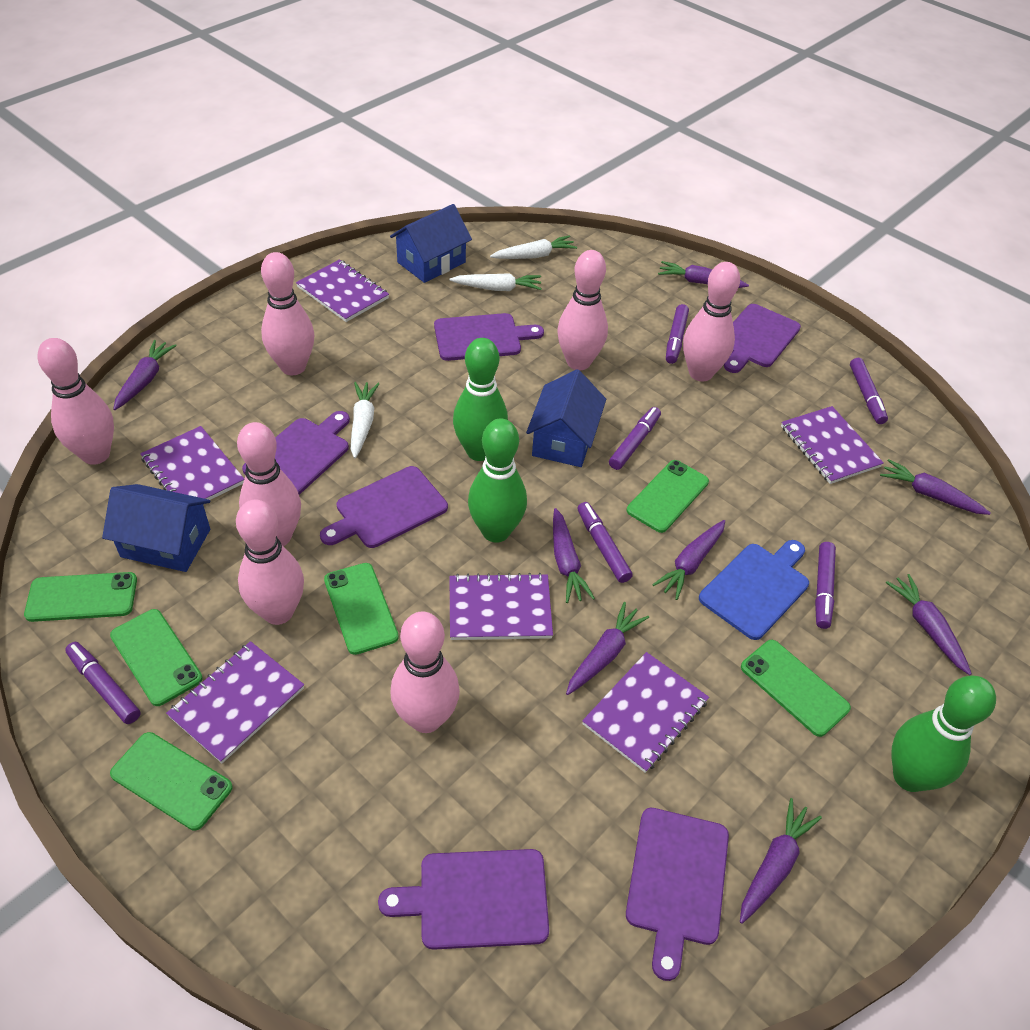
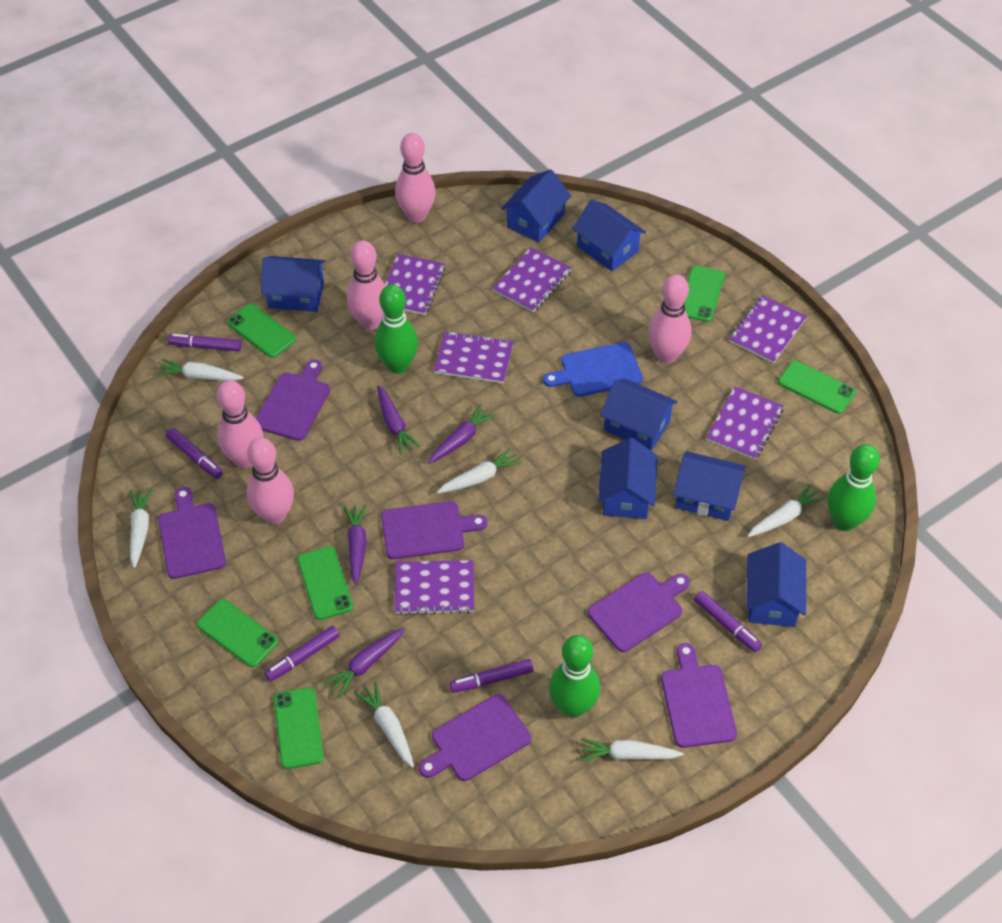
blue house: 3 -> 7
pink bowling pin: 7 -> 5
purple carrot: 8 -> 4
purple marker: 6 -> 5
white carrot: 3 -> 6

